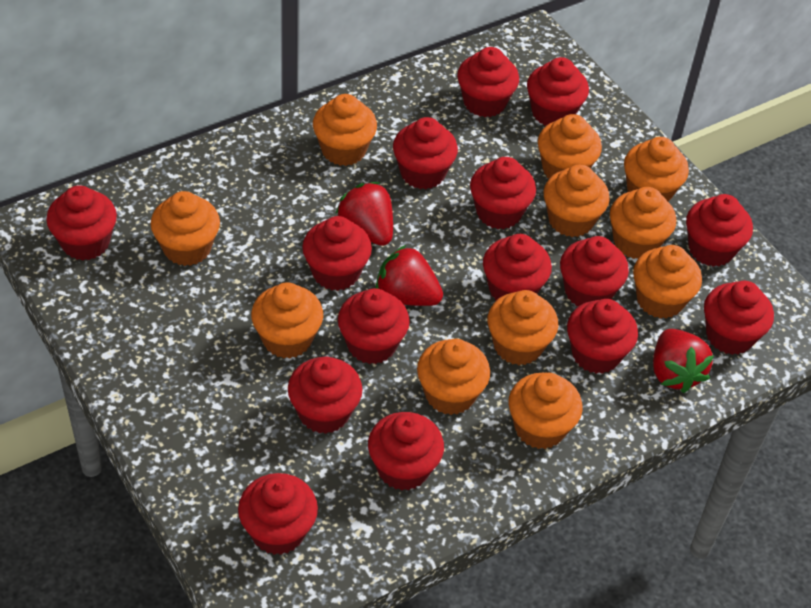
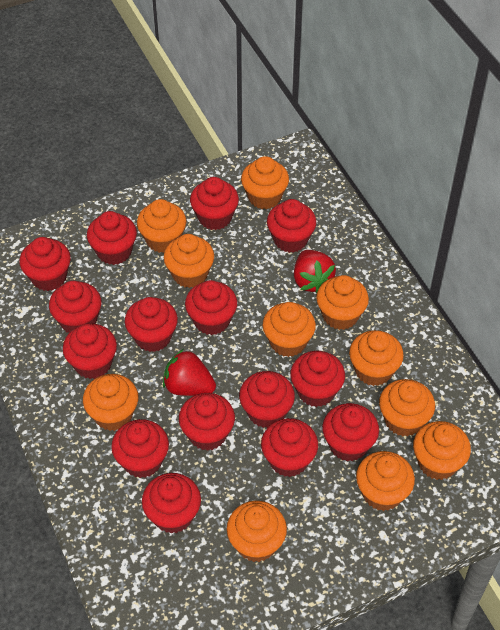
red strawberry: 3 -> 2

